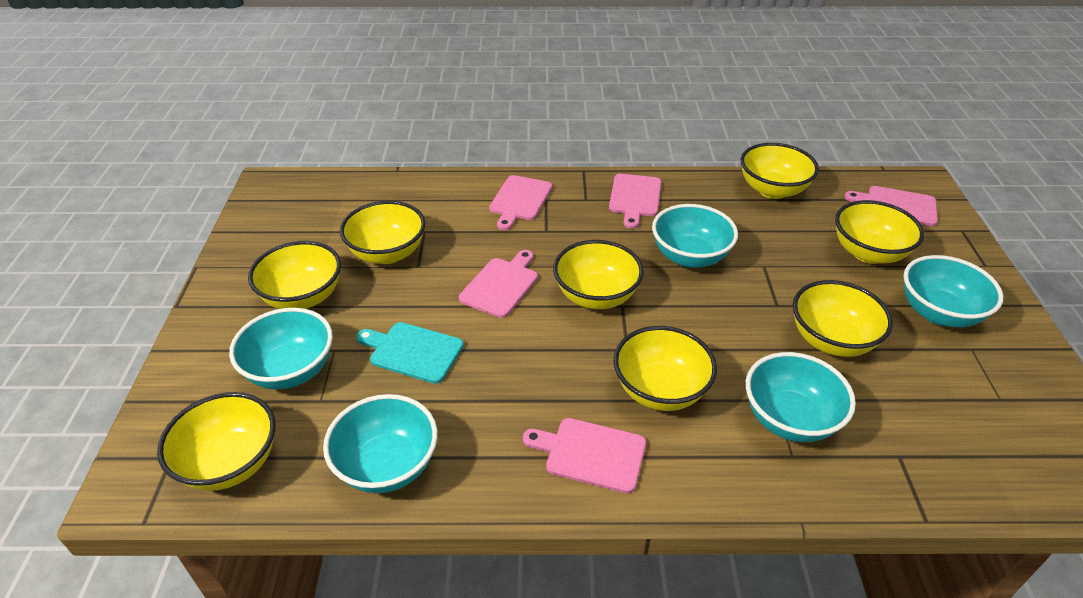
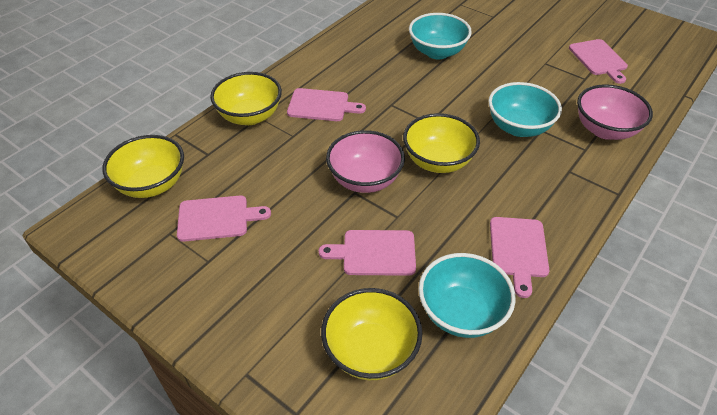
pink bowl: 0 -> 2
turquoise bowl: 5 -> 3
turquoise cutting board: 1 -> 0
yellow bowl: 8 -> 4

